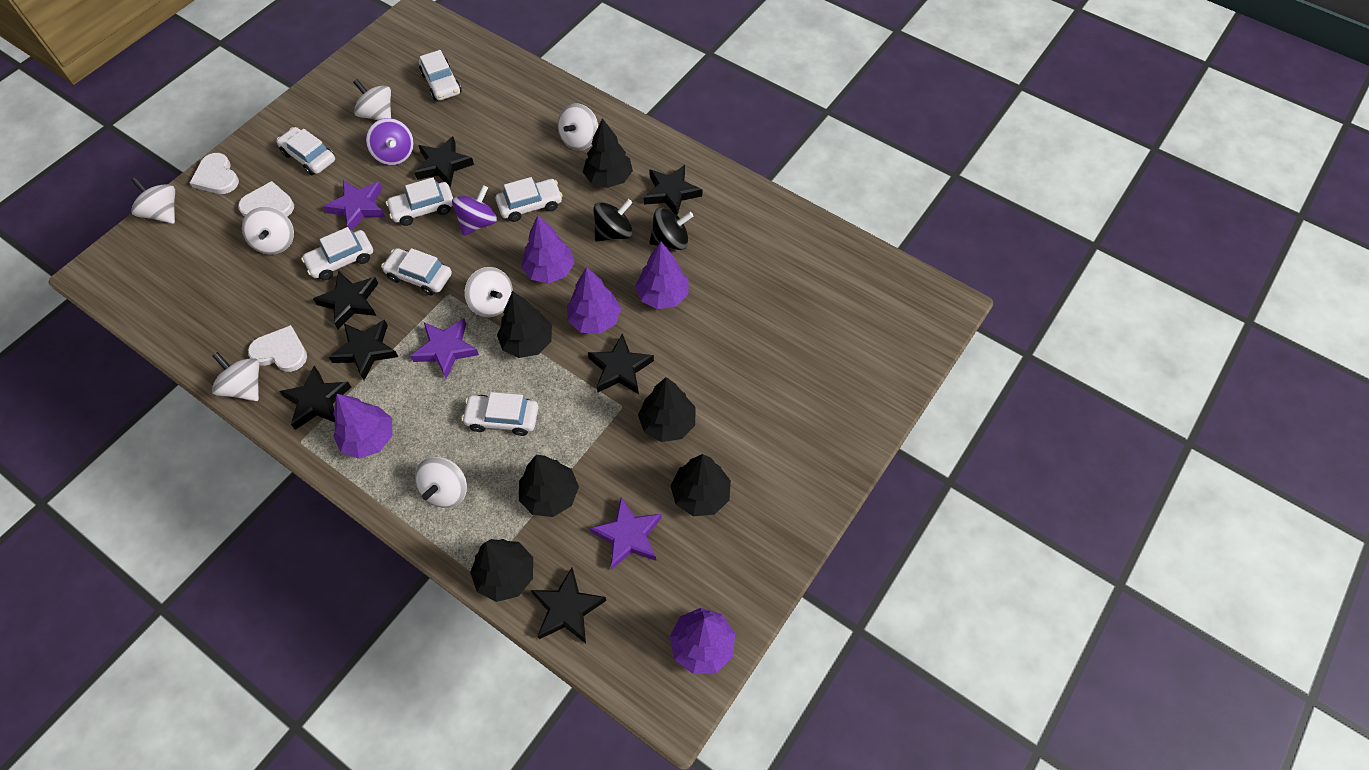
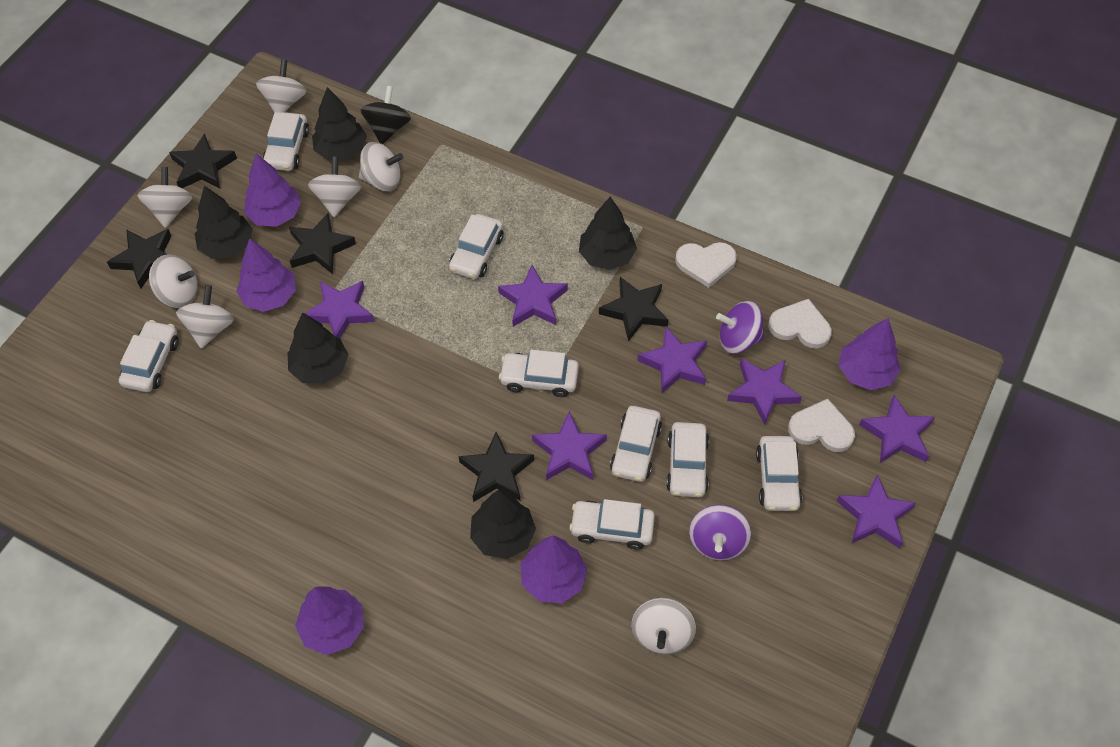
black spinning top: 2 -> 1
black star: 7 -> 5
black tree: 6 -> 5
purple star: 3 -> 7
white car: 7 -> 8

